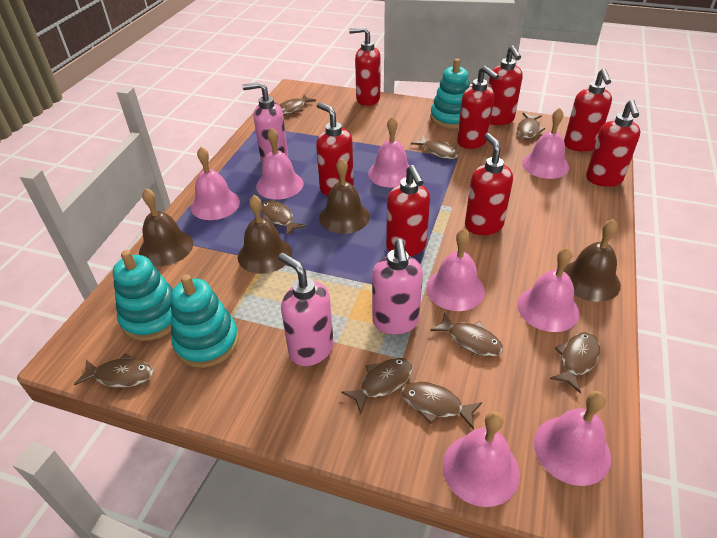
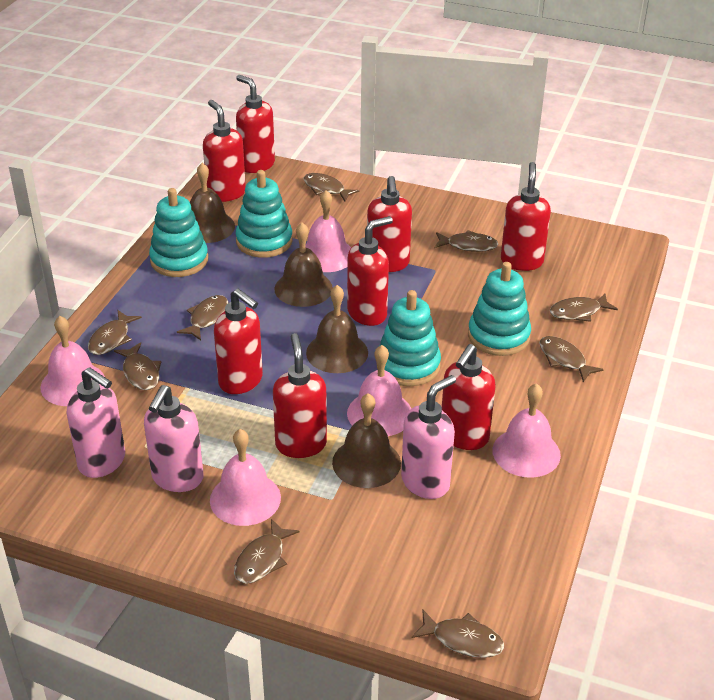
pink bell: 8 -> 5
turquoise stacking toy: 3 -> 4

